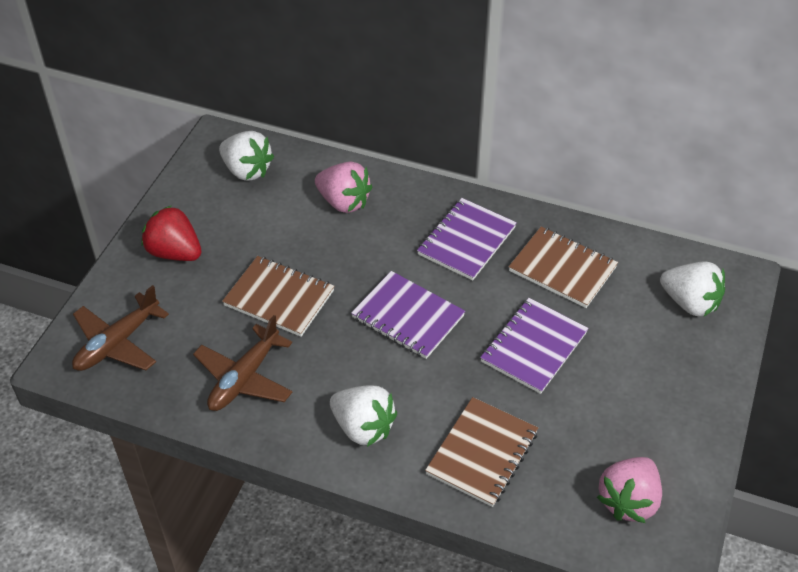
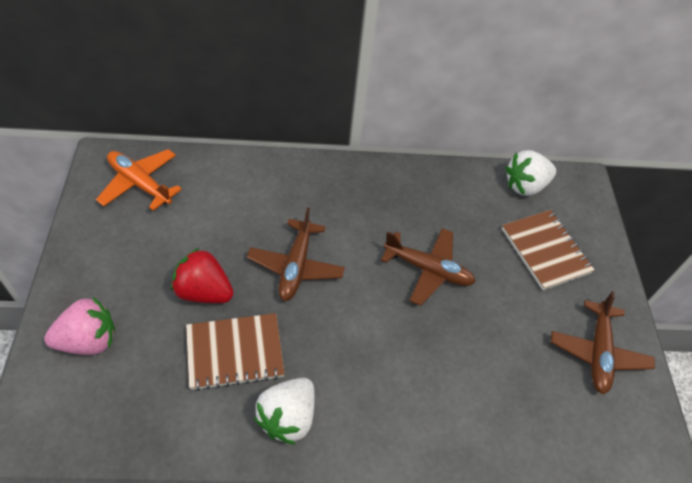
brown notebook: 3 -> 2
brown plane: 2 -> 3
orange plane: 0 -> 1
pink strawberry: 2 -> 1
purple notebook: 3 -> 0
white strawberry: 3 -> 2

